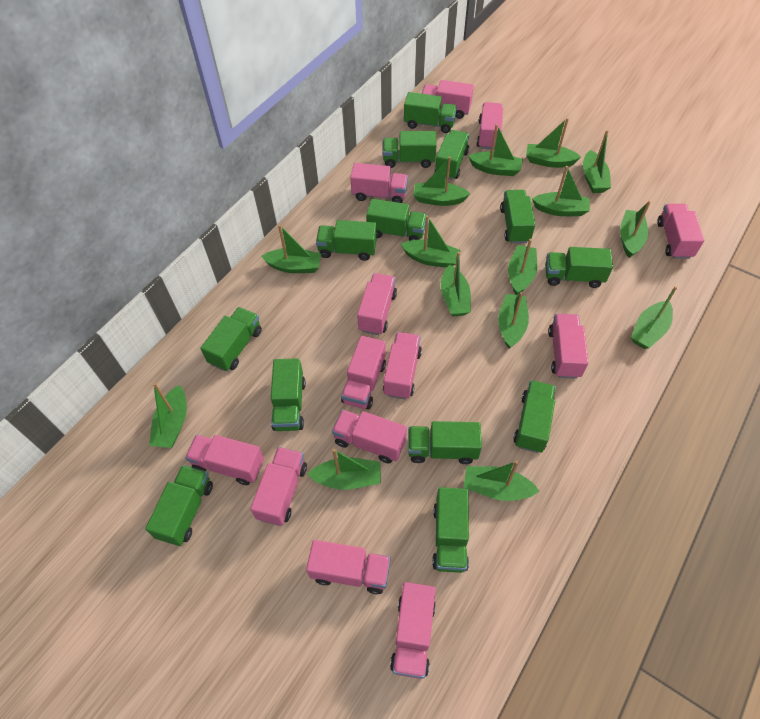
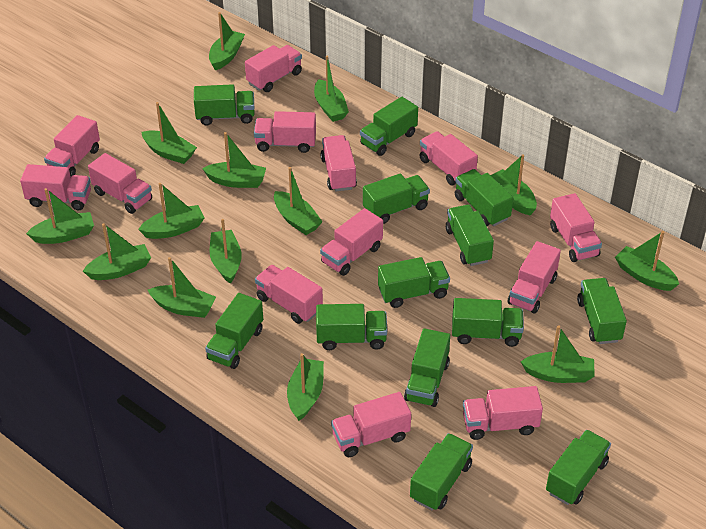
green boat: 15 -> 14

